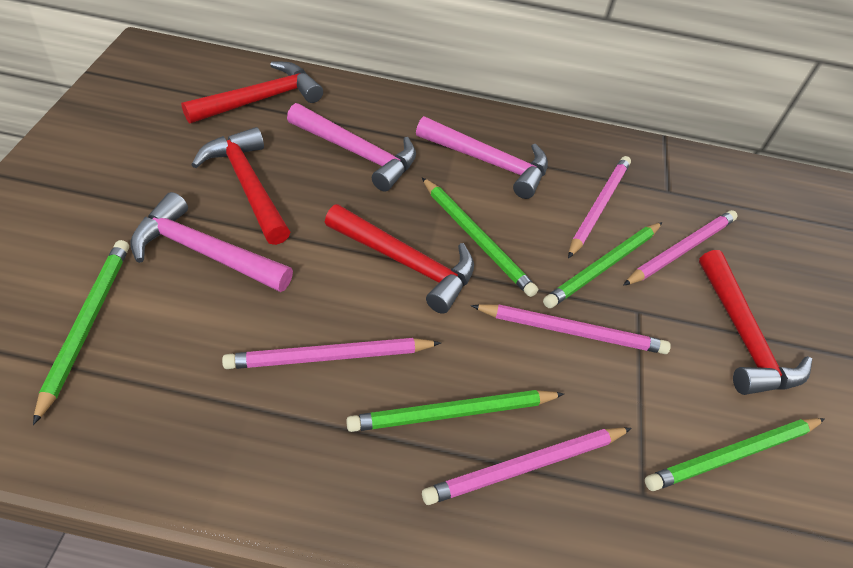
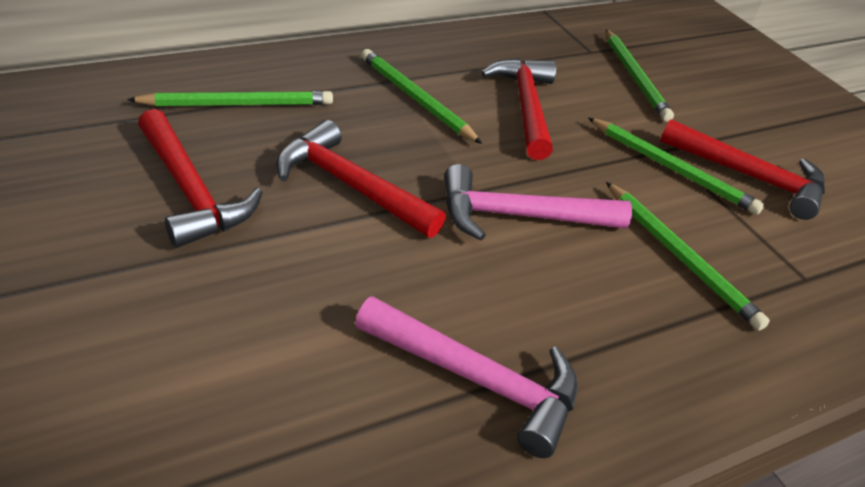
pink hammer: 3 -> 2
pink pencil: 5 -> 0

